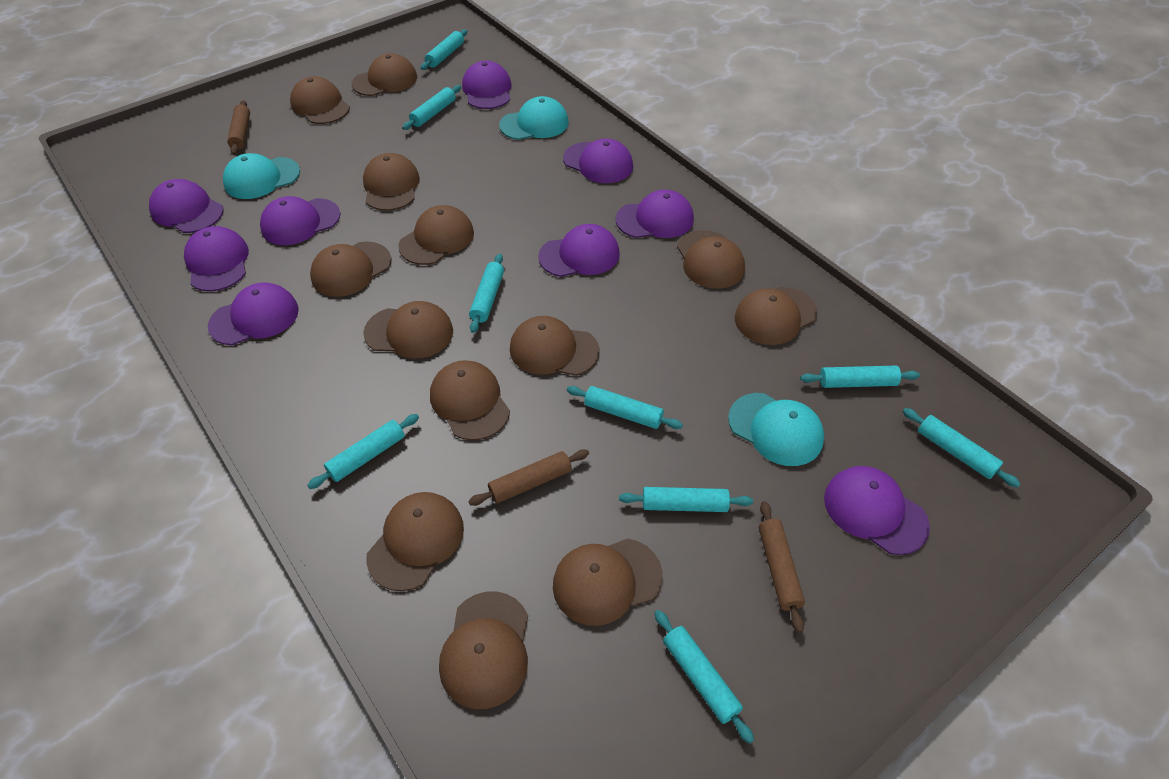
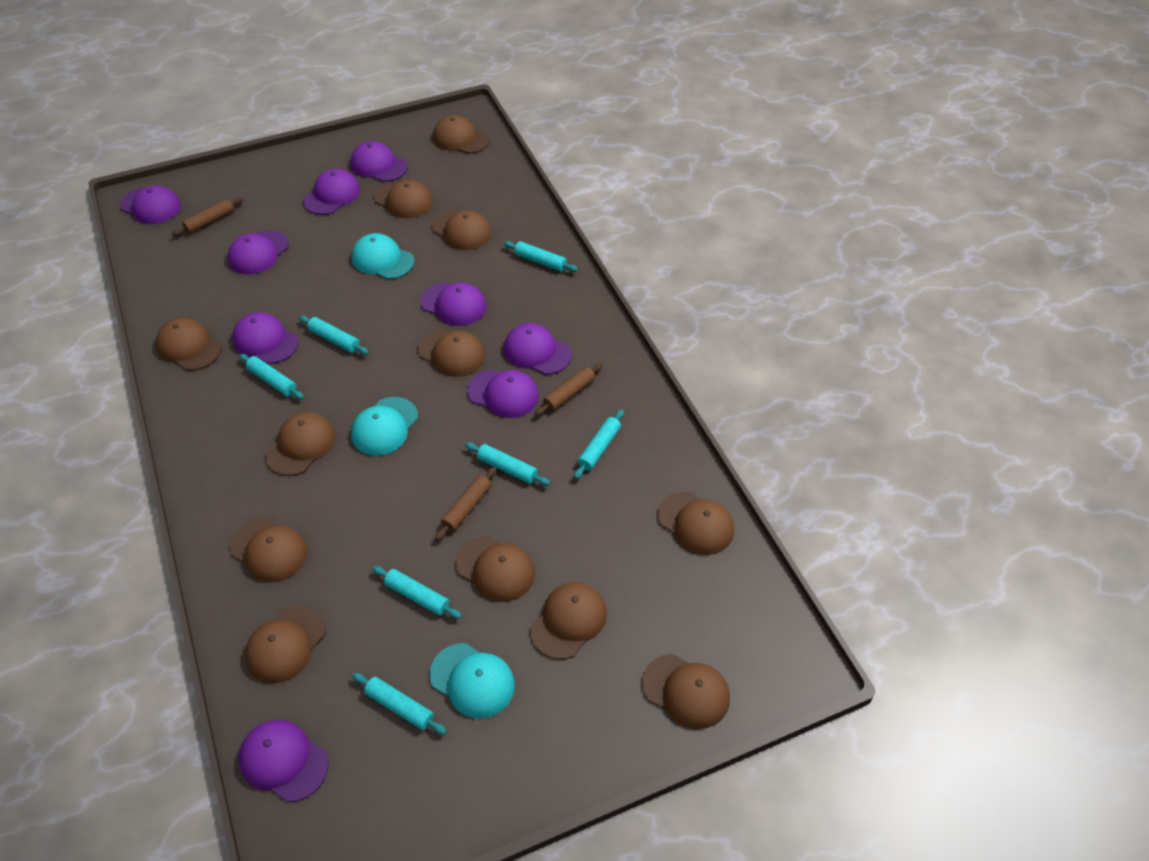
brown cap: 13 -> 12
turquoise rolling pin: 9 -> 7

